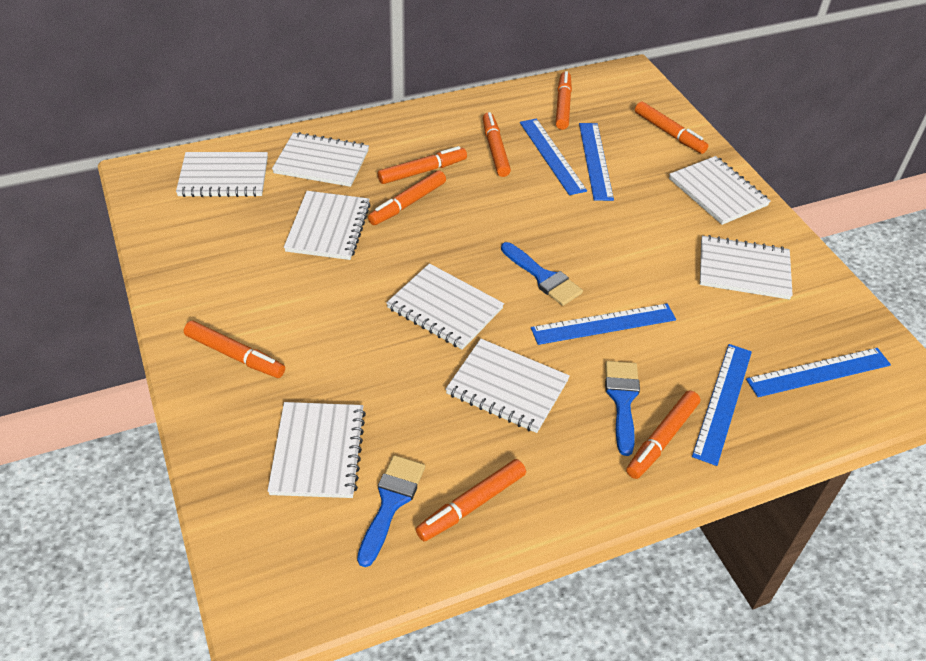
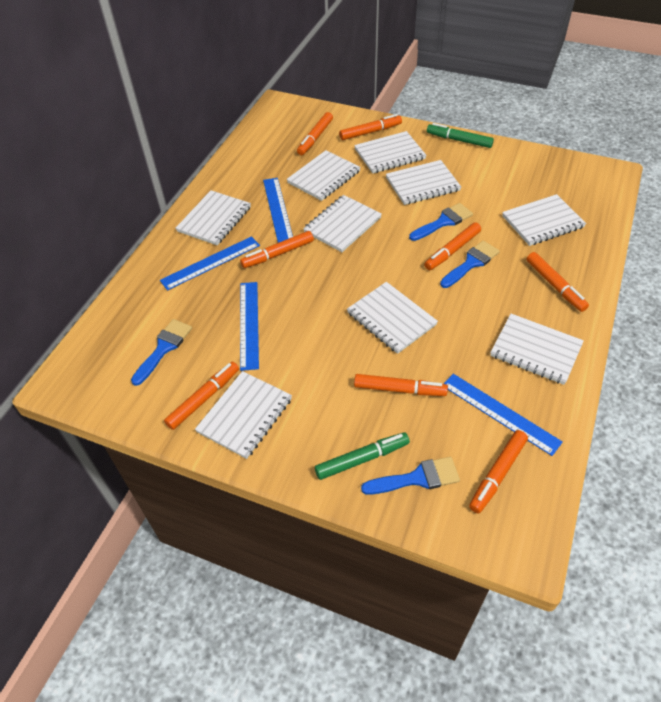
blue brush: 3 -> 4
blue ruler: 5 -> 4
green marker: 0 -> 2
white notebook: 8 -> 9

